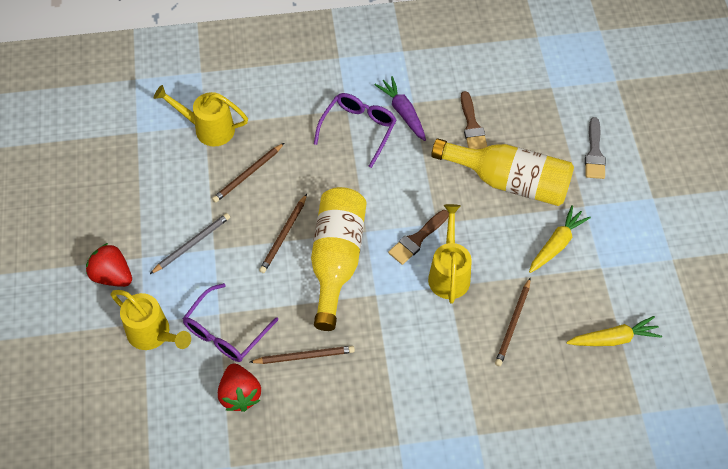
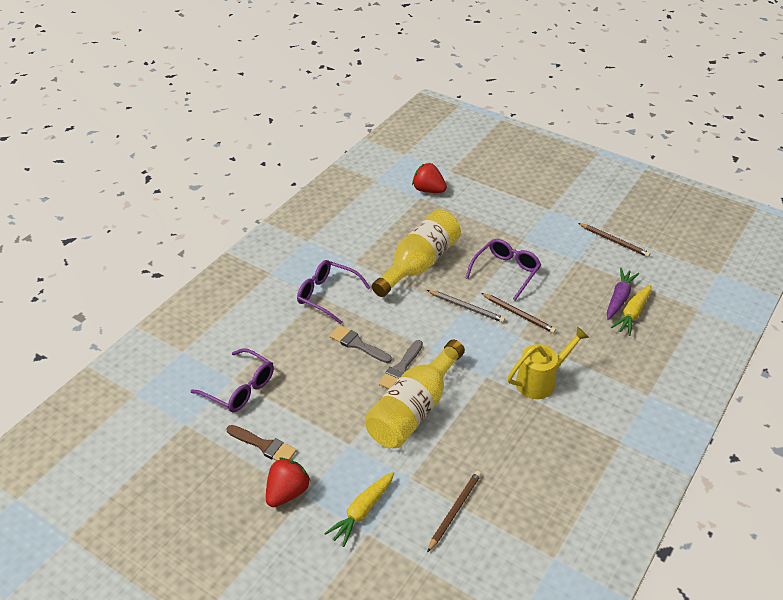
brown brush: 2 -> 1
brown pencil: 4 -> 3
grey brush: 1 -> 2
purple glasses: 2 -> 3
yellow watering can: 3 -> 1

